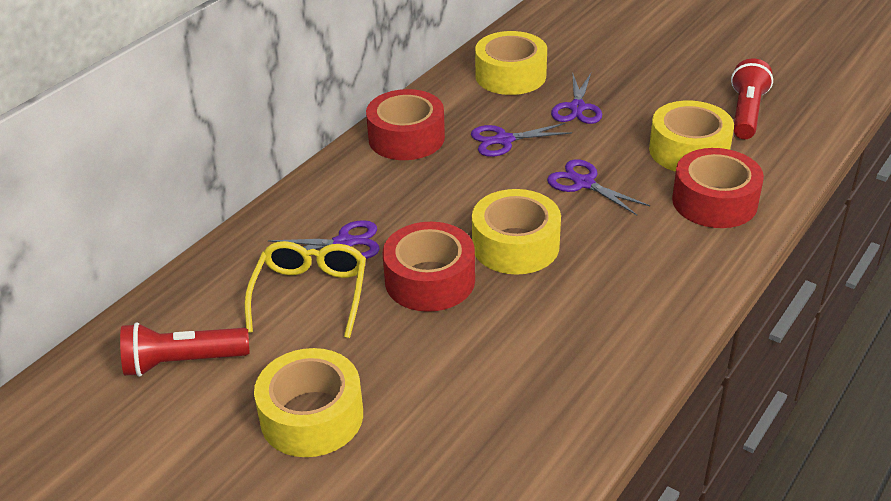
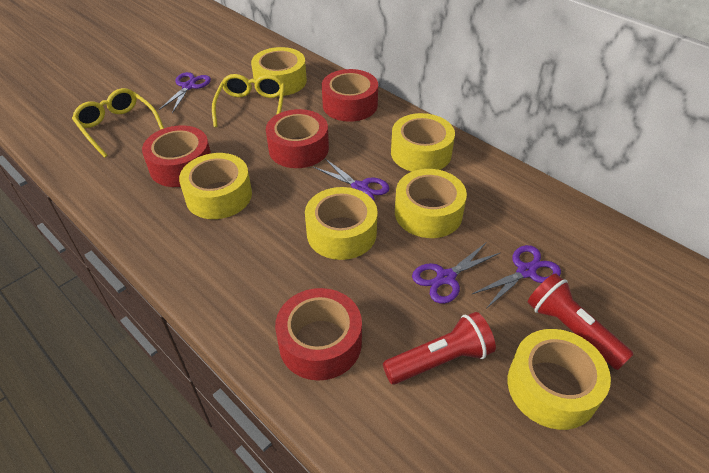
red tape: 3 -> 4
yellow glasses: 1 -> 2
yellow tape: 4 -> 6

